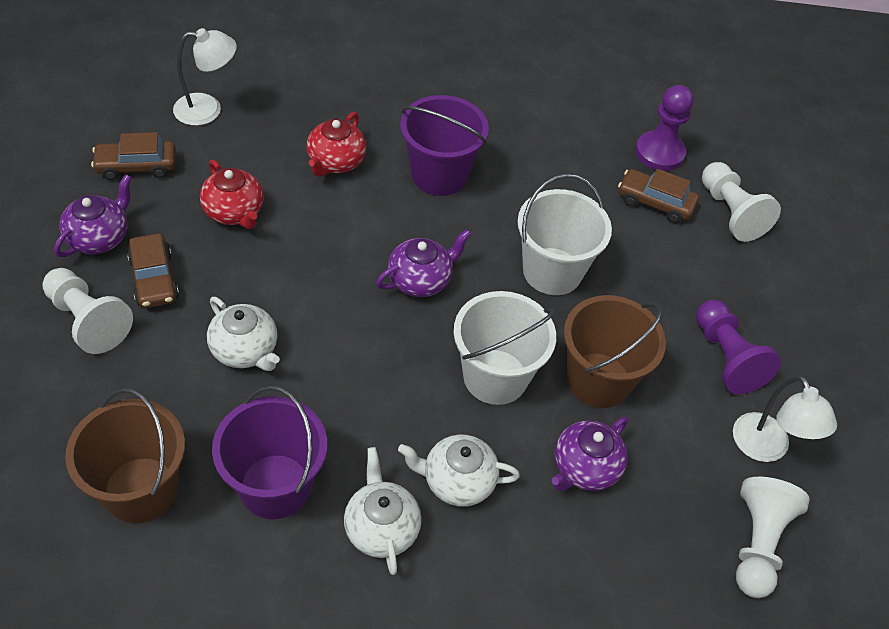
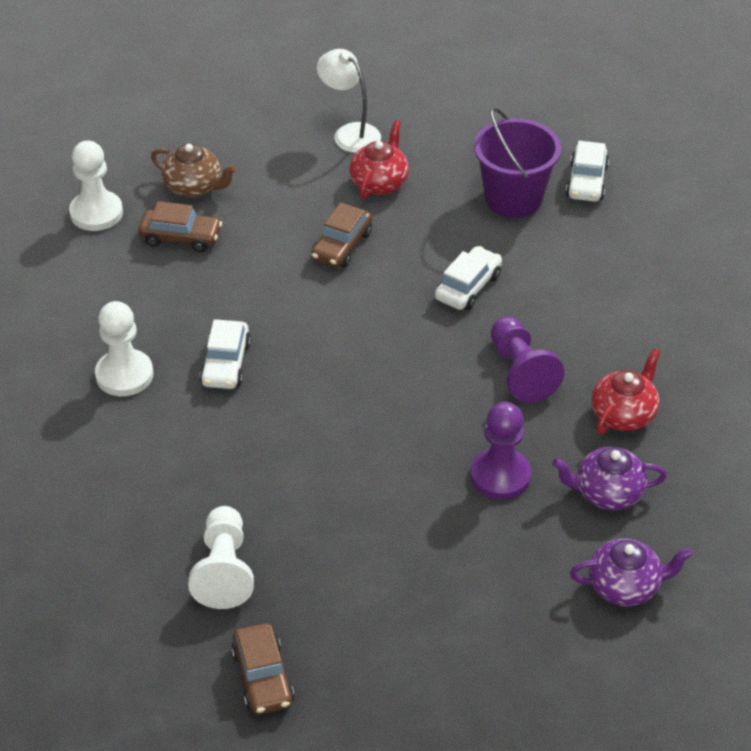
brown bucket: 2 -> 0
brown teapot: 0 -> 1
purple bucket: 2 -> 1
purple teapot: 3 -> 2
white bucket: 2 -> 0
white car: 0 -> 3
white lamp: 2 -> 1
white teapot: 3 -> 0

